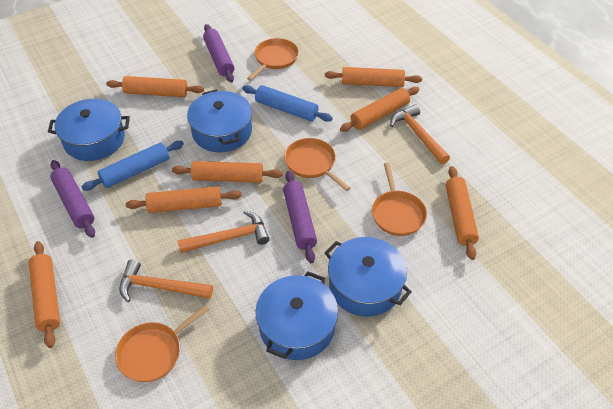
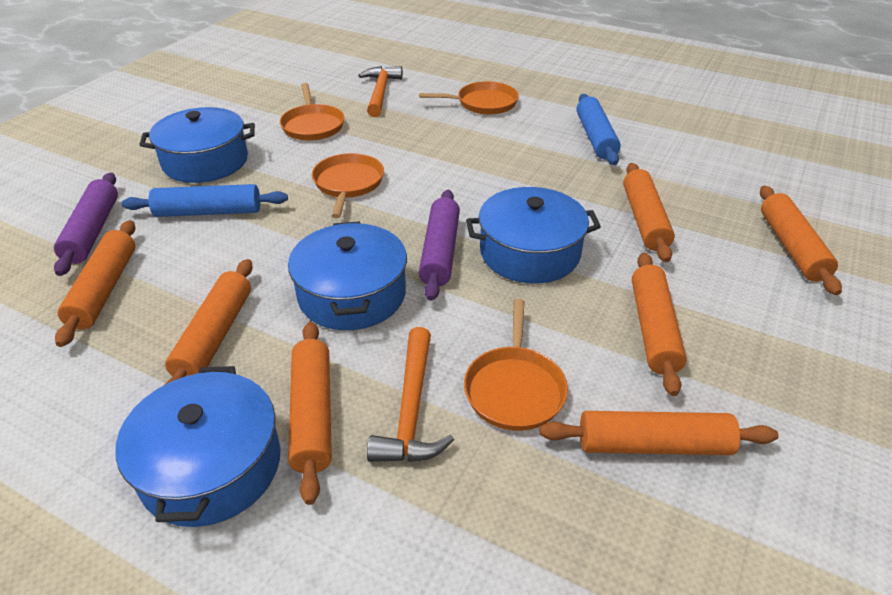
orange hammer: 3 -> 2
purple rolling pin: 3 -> 2

